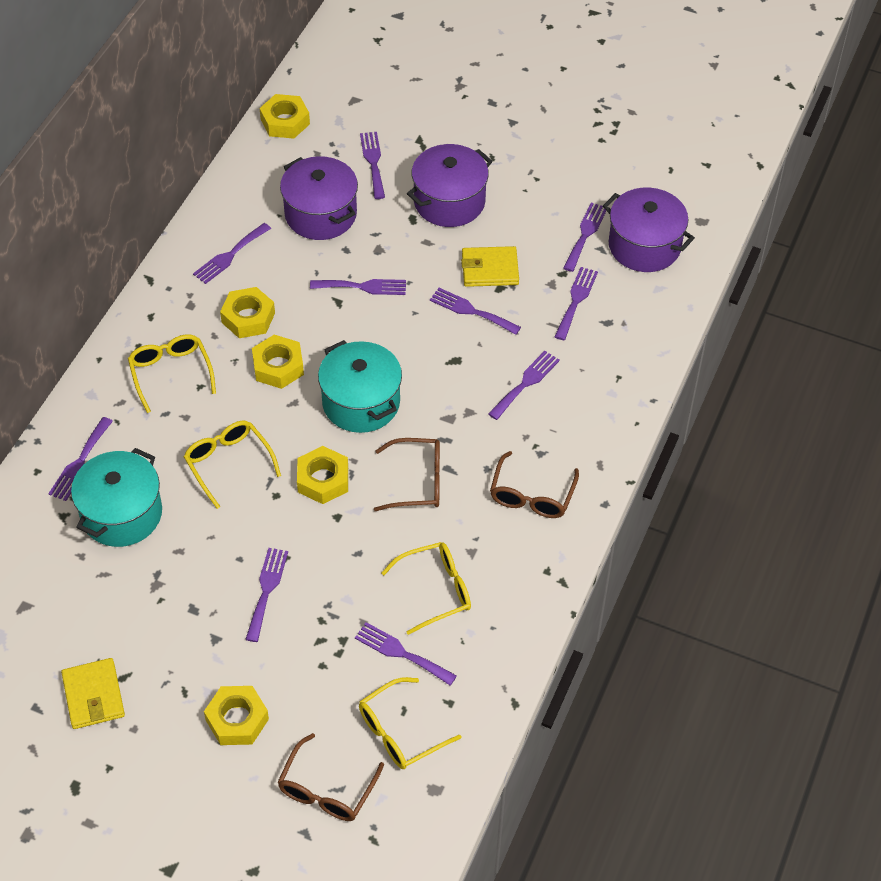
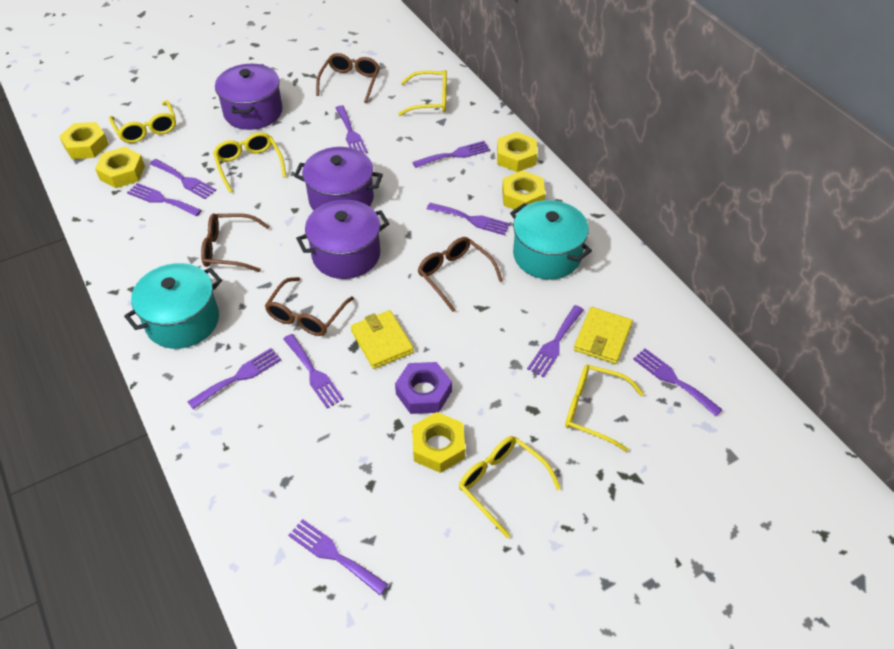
brown glasses: 3 -> 4
purple nut: 0 -> 1
yellow glasses: 4 -> 5

